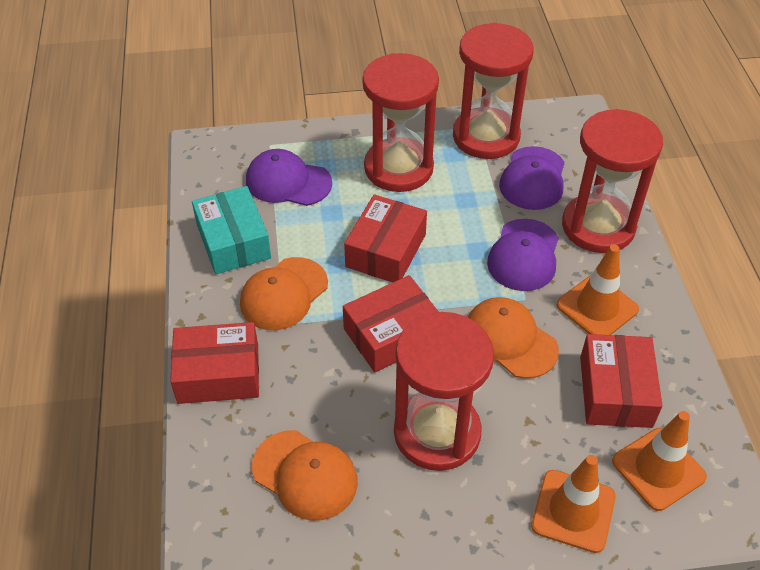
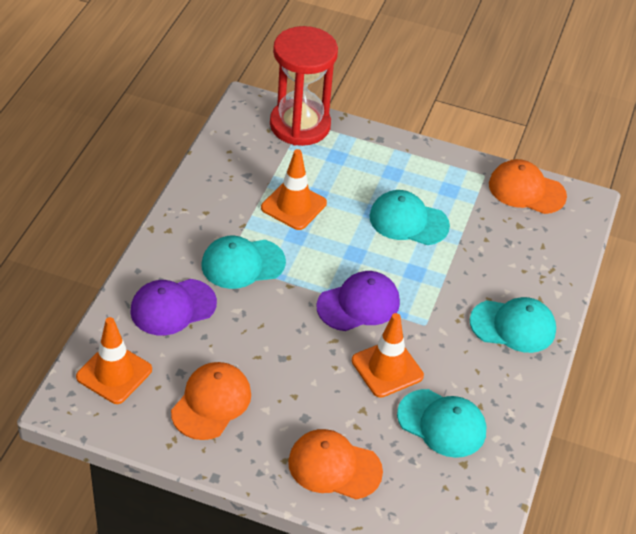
purple cap: 3 -> 2
red box: 4 -> 0
red hourglass: 4 -> 1
turquoise box: 1 -> 0
turquoise cap: 0 -> 4

